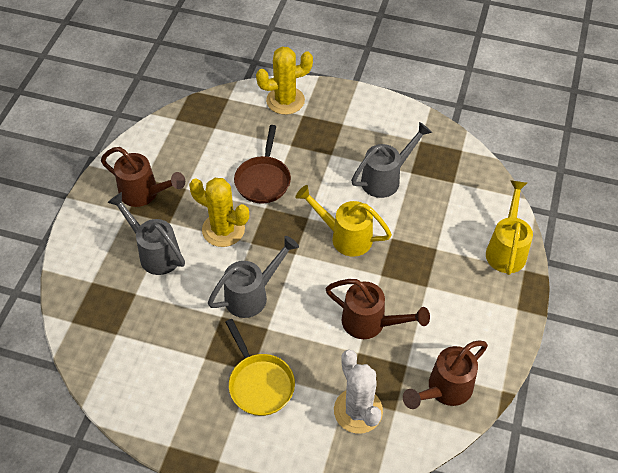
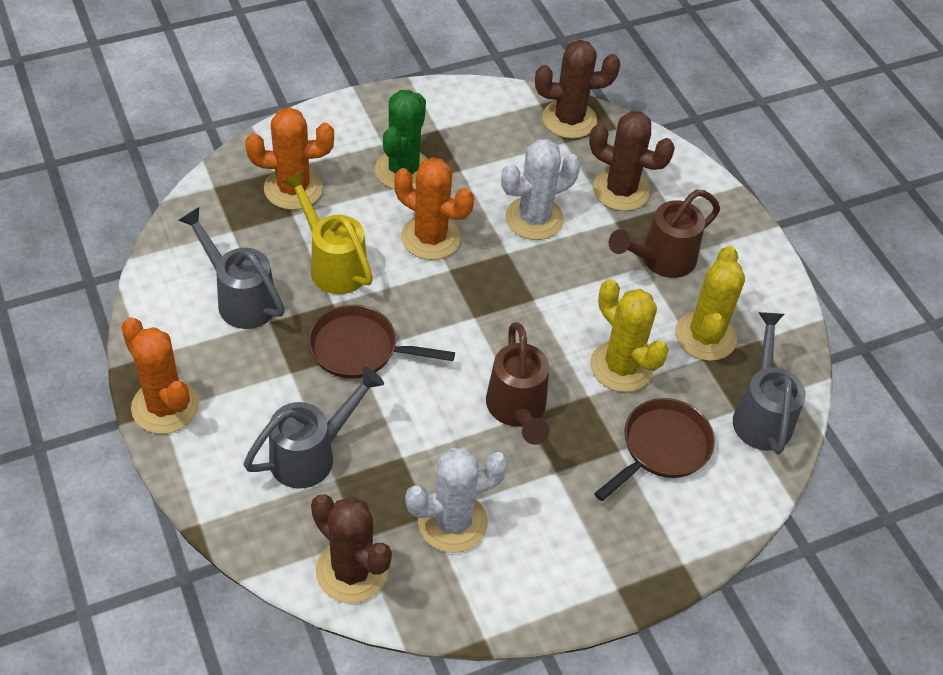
brown cactus: 0 -> 3
brown pan: 1 -> 2
brown watering can: 3 -> 2
green cactus: 0 -> 1
orange cactus: 0 -> 3
white cactus: 1 -> 2
yellow pan: 1 -> 0
yellow watering can: 2 -> 1

